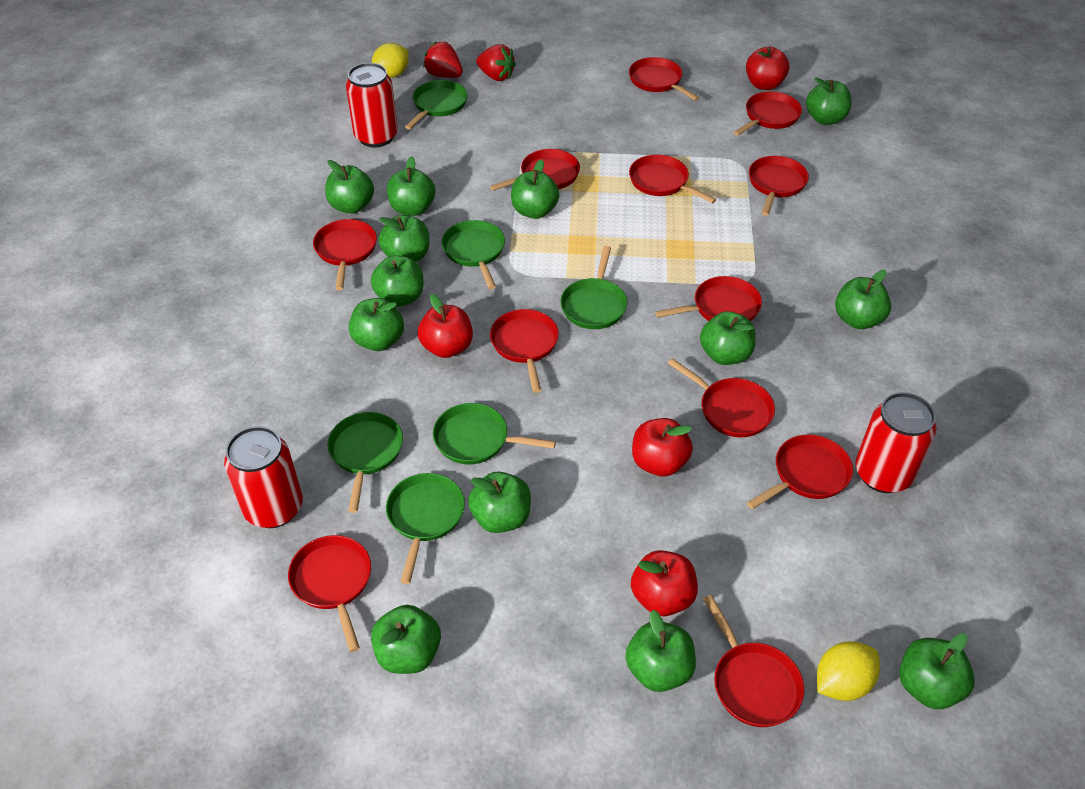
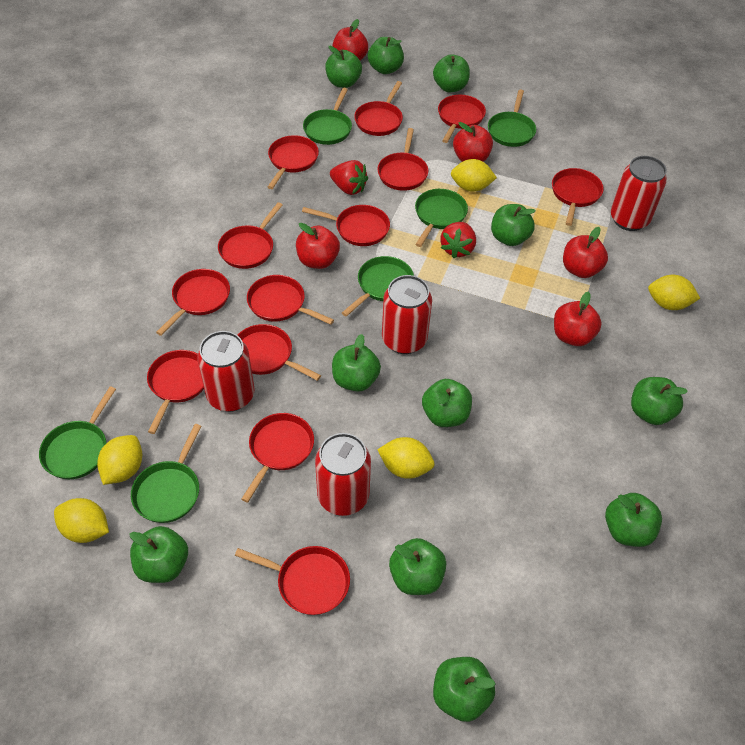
green apple: 13 -> 11
red apple: 4 -> 5
red can: 3 -> 4
red pan: 12 -> 13
yellow lemon: 2 -> 5

